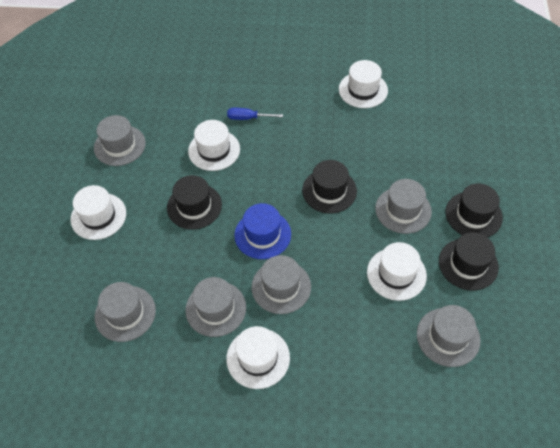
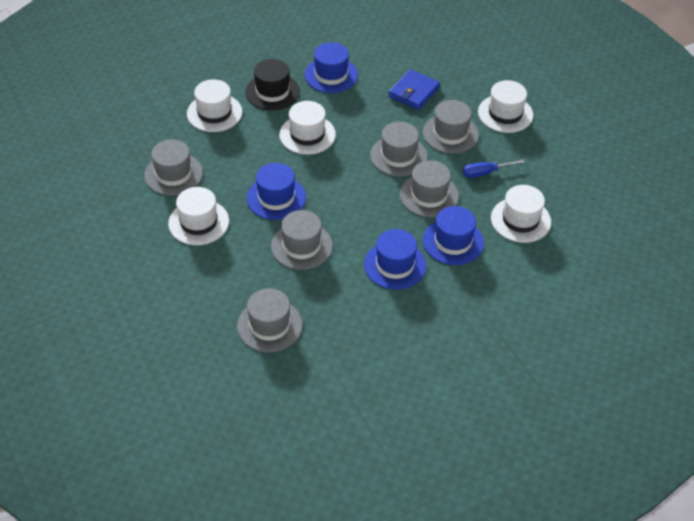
black hat: 4 -> 1
blue hat: 1 -> 4
blue wallet: 0 -> 1

